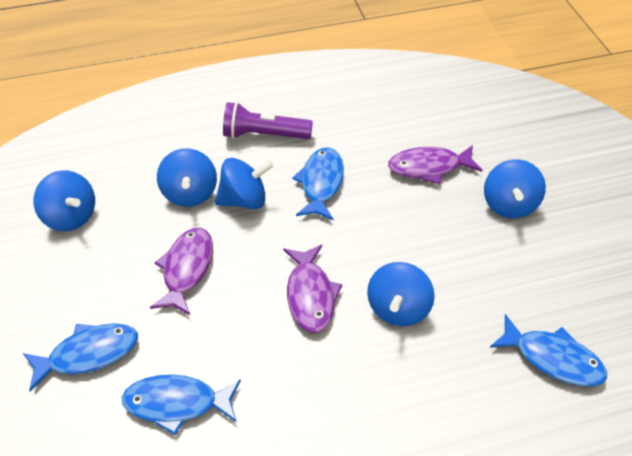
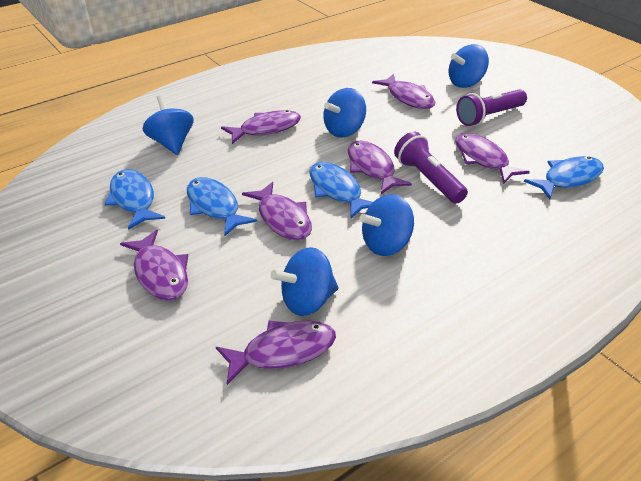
purple fish: 3 -> 7
purple flashlight: 1 -> 2

